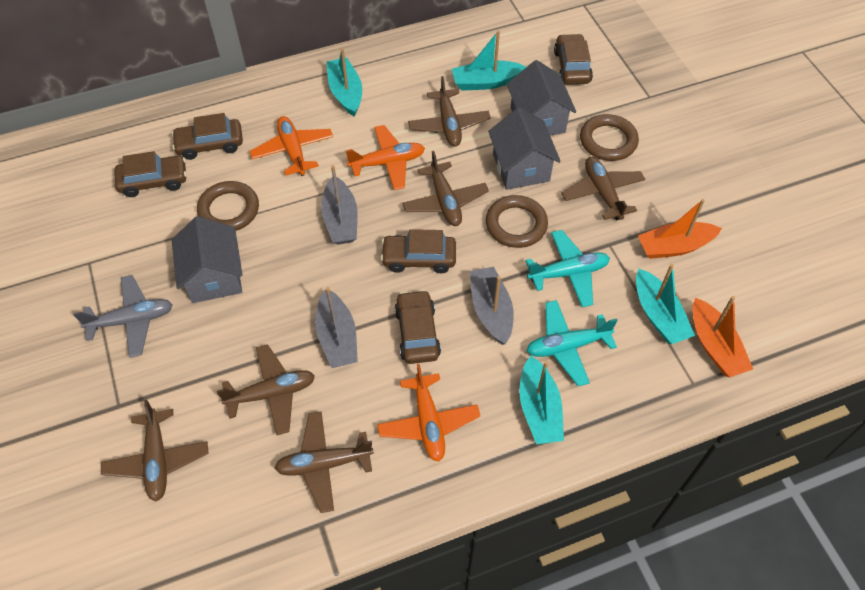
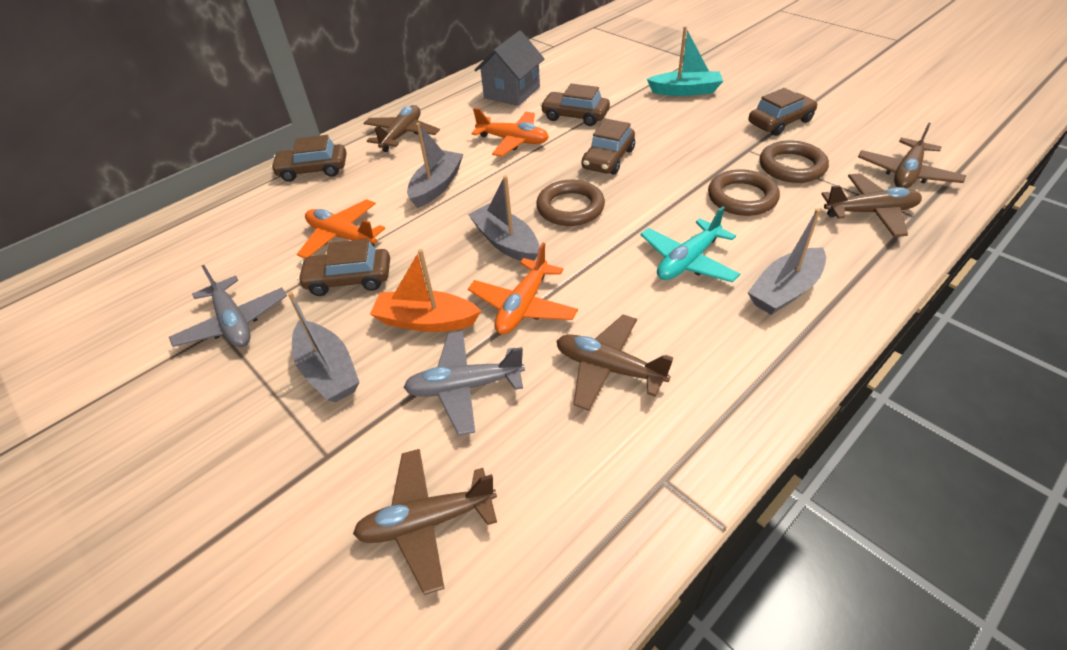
brown plane: 6 -> 5
grey boat: 3 -> 4
grey house: 3 -> 1
grey plane: 1 -> 2
orange boat: 2 -> 1
turquoise boat: 4 -> 1
turquoise plane: 2 -> 1

